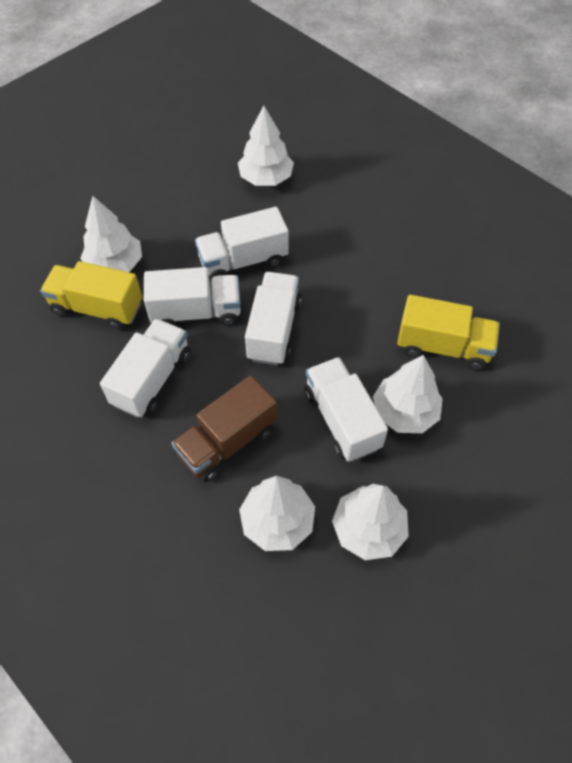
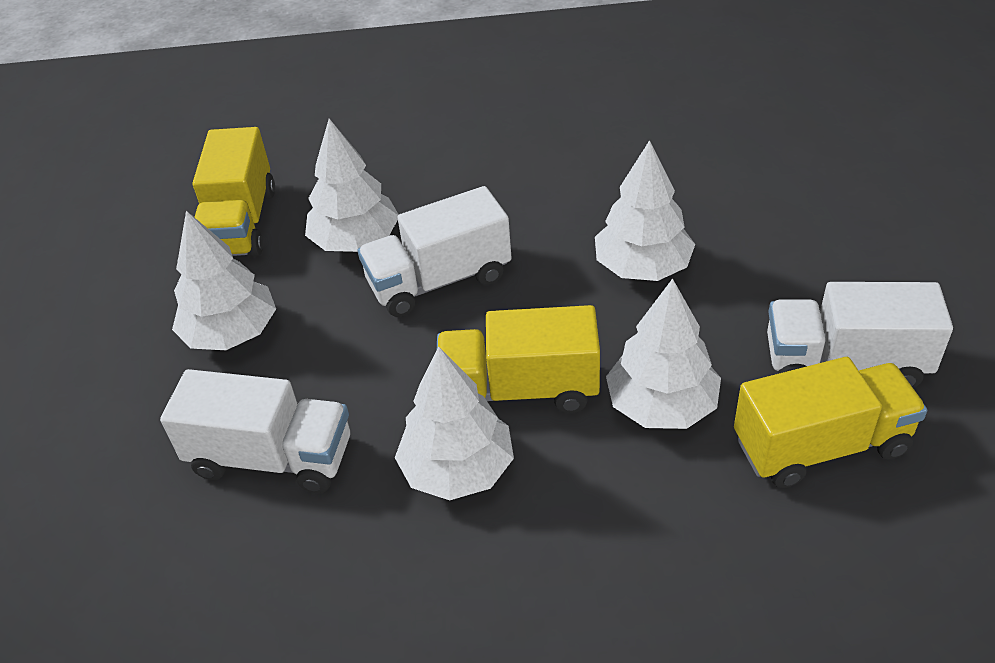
brown truck: 1 -> 0
white truck: 5 -> 3
yellow truck: 2 -> 3

